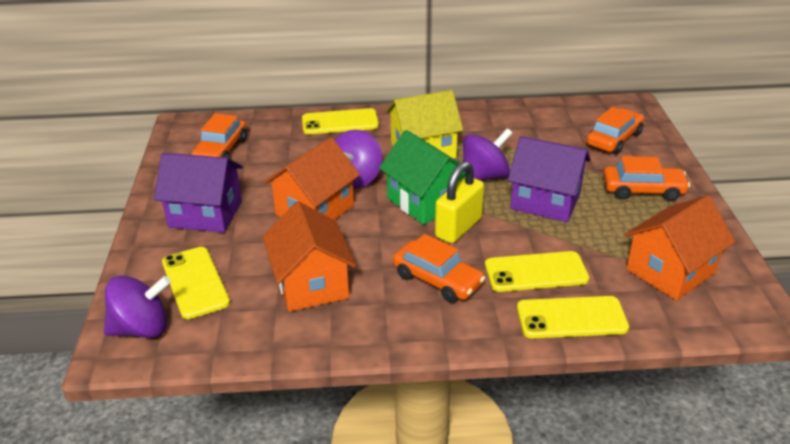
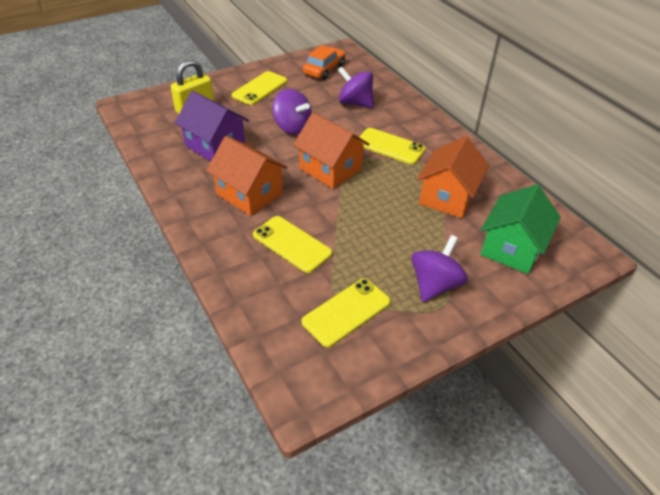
orange car: 4 -> 1
purple house: 2 -> 1
yellow house: 1 -> 0

